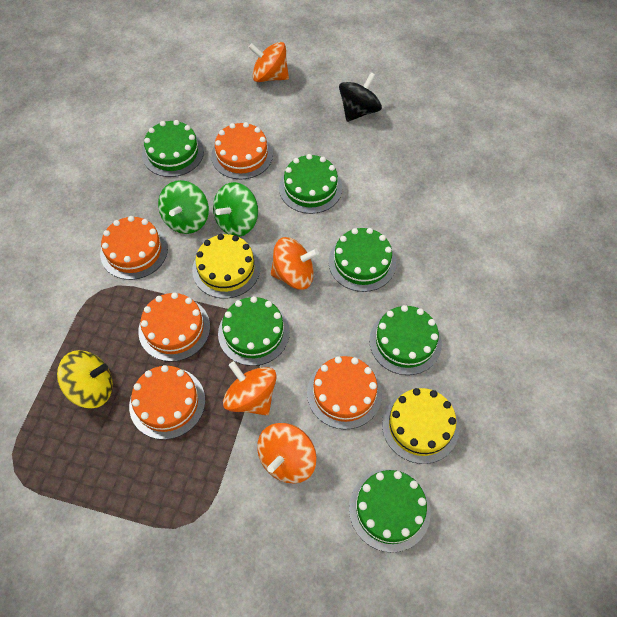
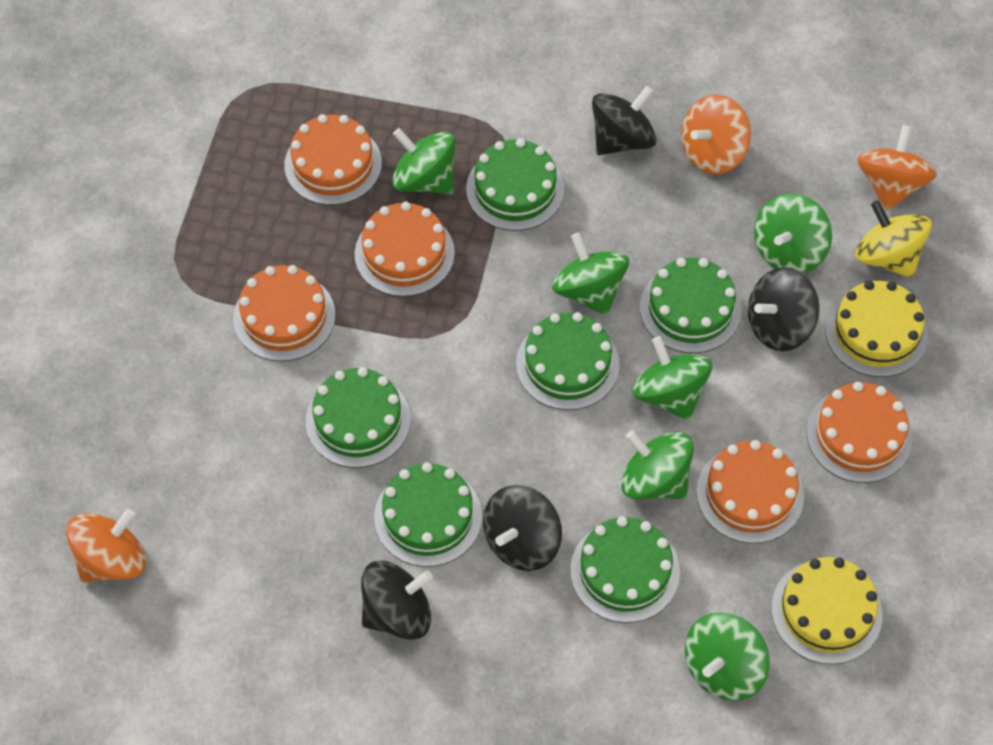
black spinning top: 1 -> 4
green spinning top: 2 -> 6
orange spinning top: 4 -> 3

